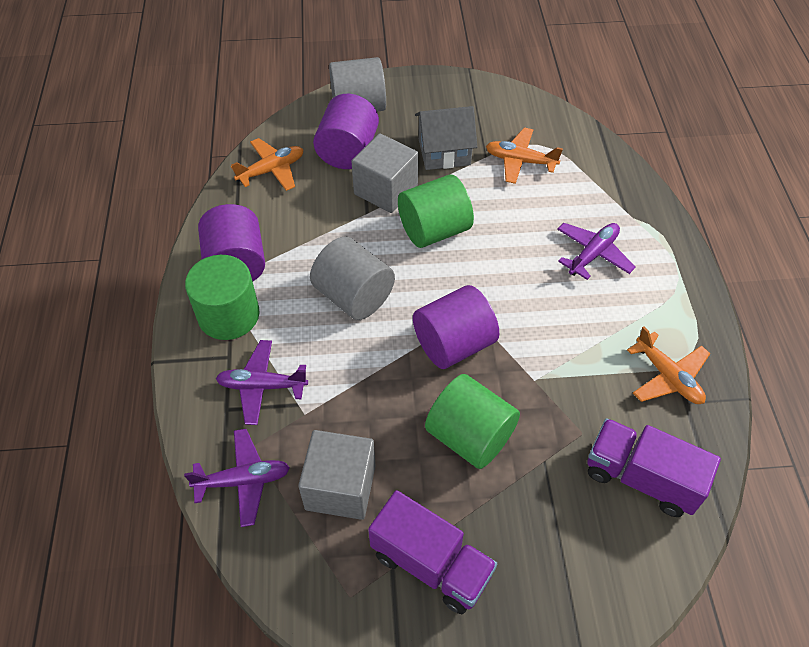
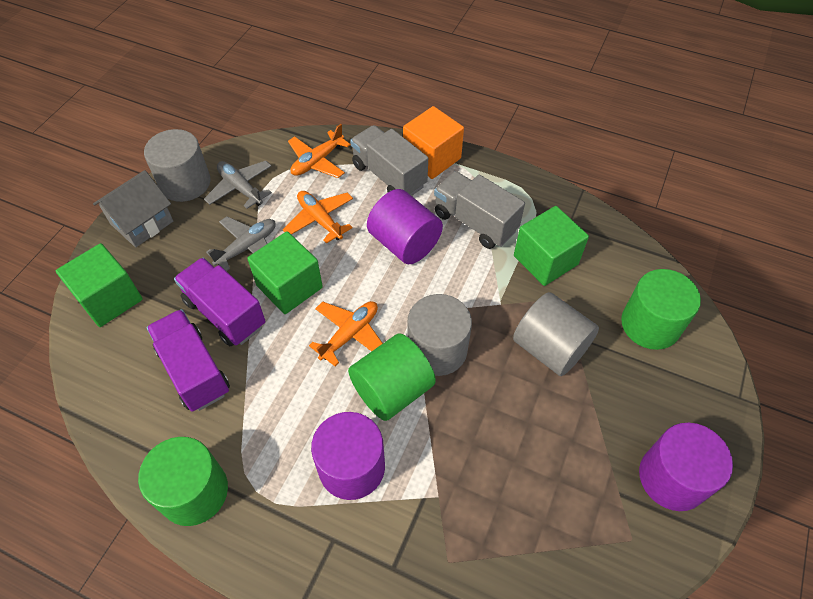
green cube: 0 -> 3
grey cube: 2 -> 0
grey cylinder: 2 -> 3
grey plane: 0 -> 2
grey truck: 0 -> 2
orange cube: 0 -> 1
purple plane: 3 -> 0

